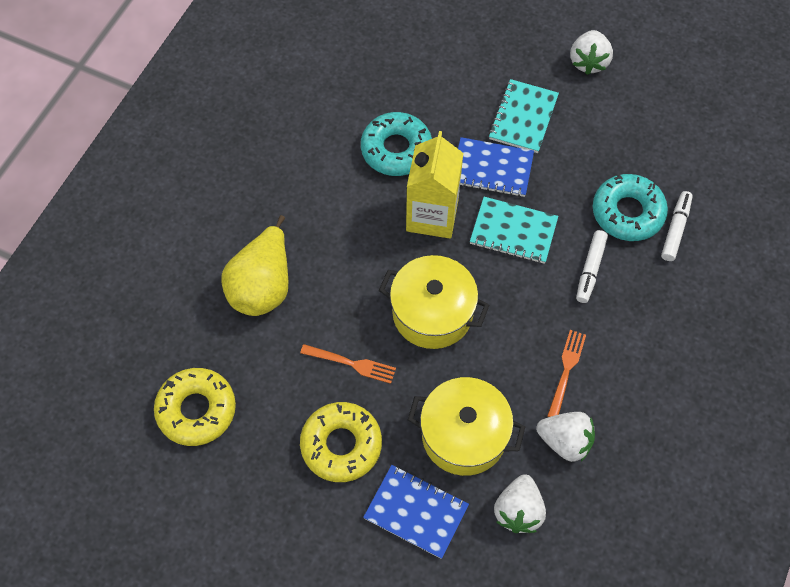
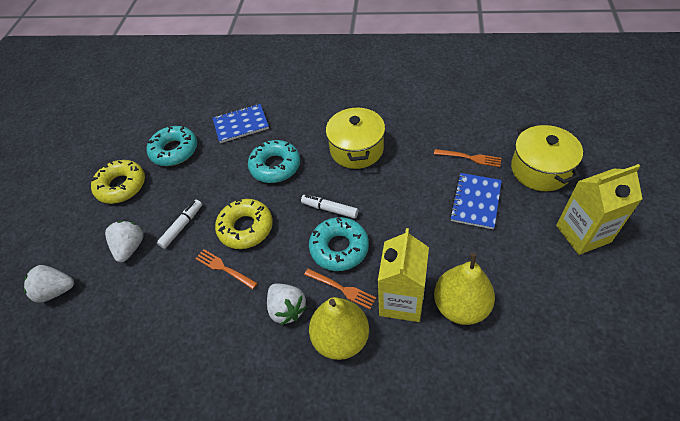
orange fork: 2 -> 3
turquoise donut: 2 -> 3
turquoise notebook: 2 -> 0
yellow carton: 1 -> 2
yellow pear: 1 -> 2

